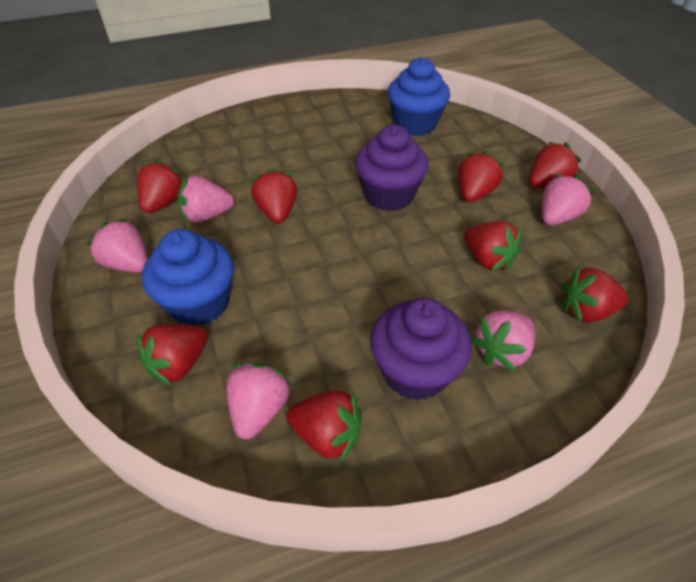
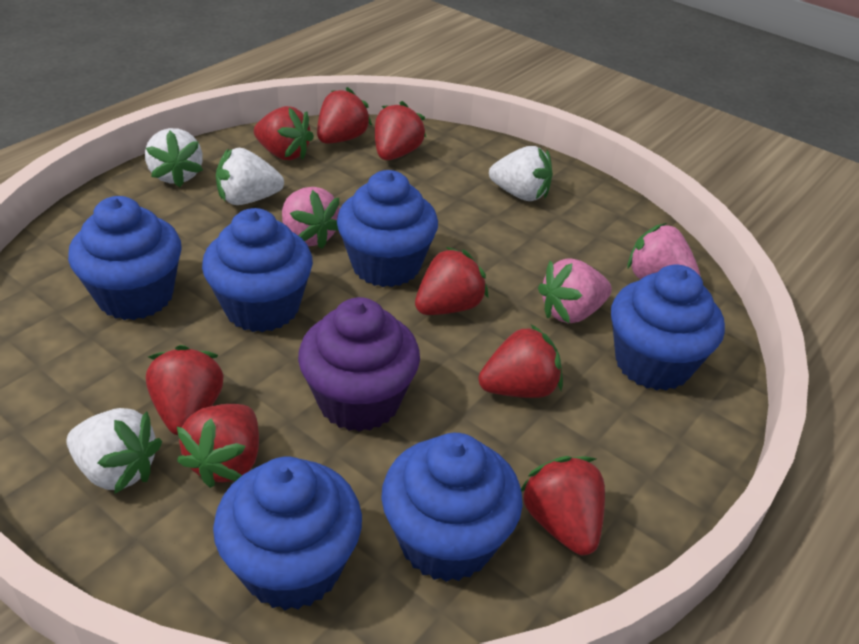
blue cupcake: 2 -> 6
pink strawberry: 5 -> 3
purple cupcake: 2 -> 1
white strawberry: 0 -> 4

